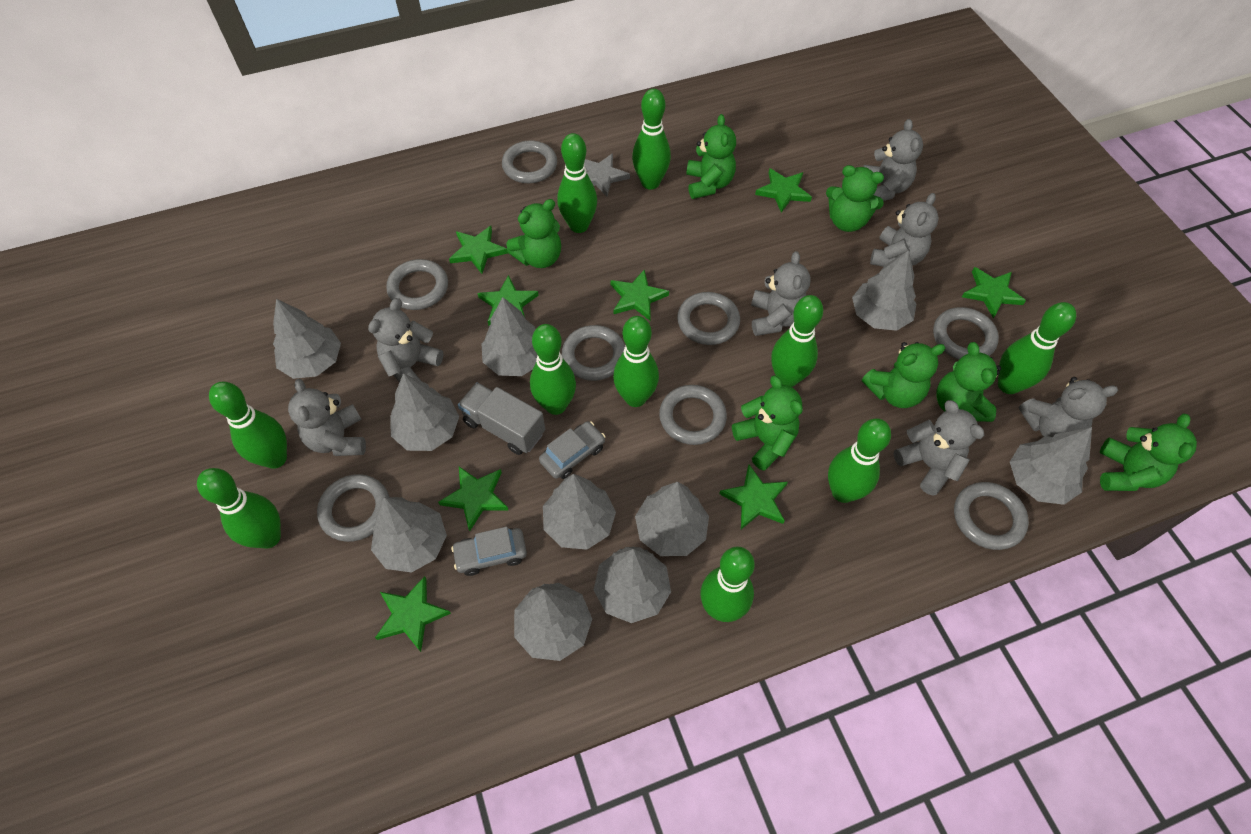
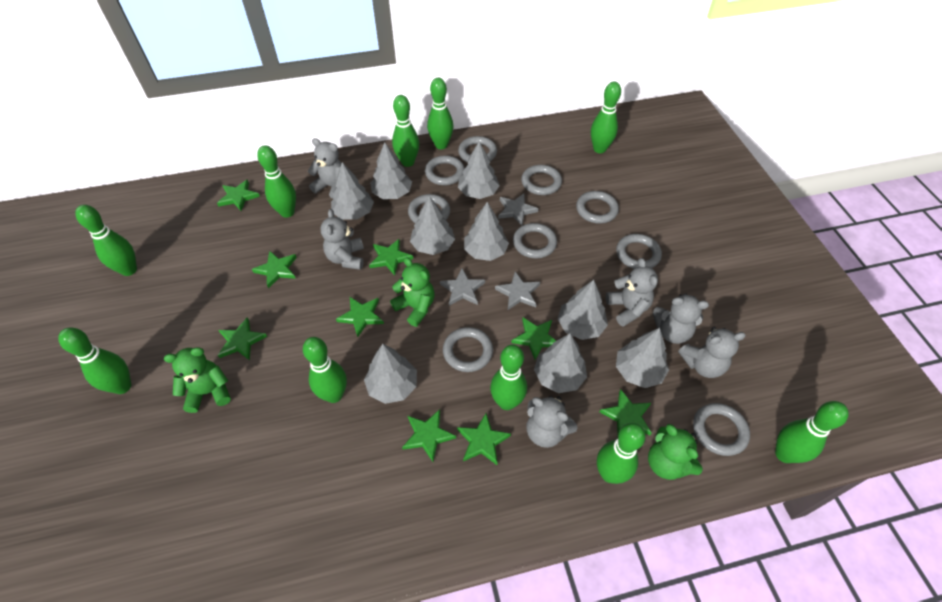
green star: 8 -> 9
green teddy bear: 7 -> 3
grey car: 2 -> 0
grey ring: 8 -> 9
grey star: 1 -> 3
grey teddy bear: 7 -> 6
grey tree: 10 -> 9
grey truck: 1 -> 0

